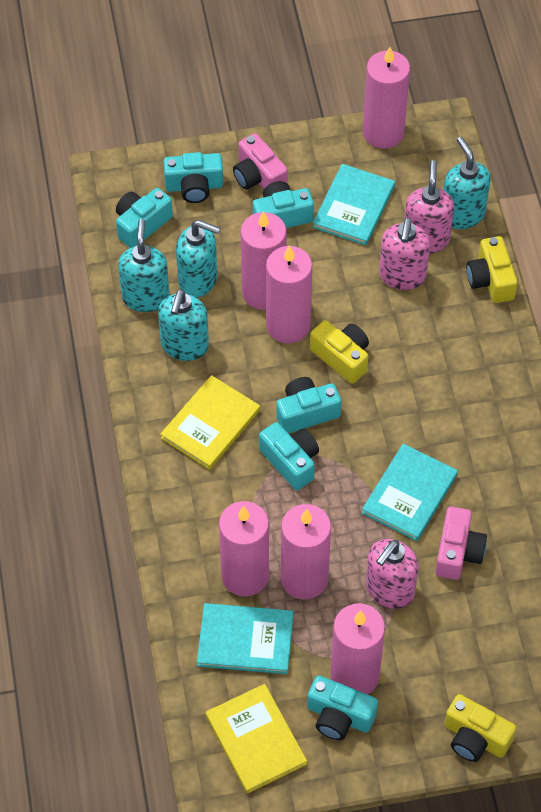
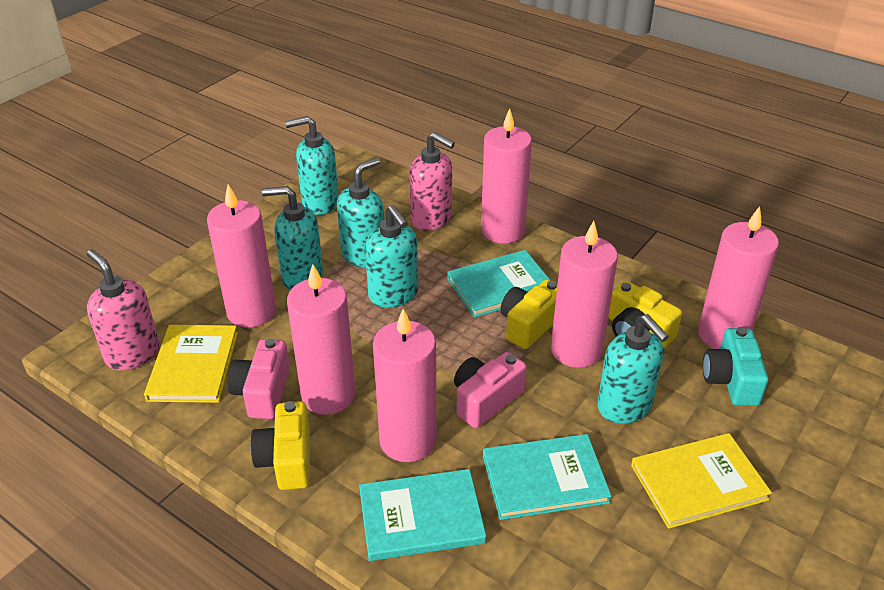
pink soap dispenser: 3 -> 2
turquoise camera: 6 -> 1
turquoise soap dispenser: 4 -> 5

